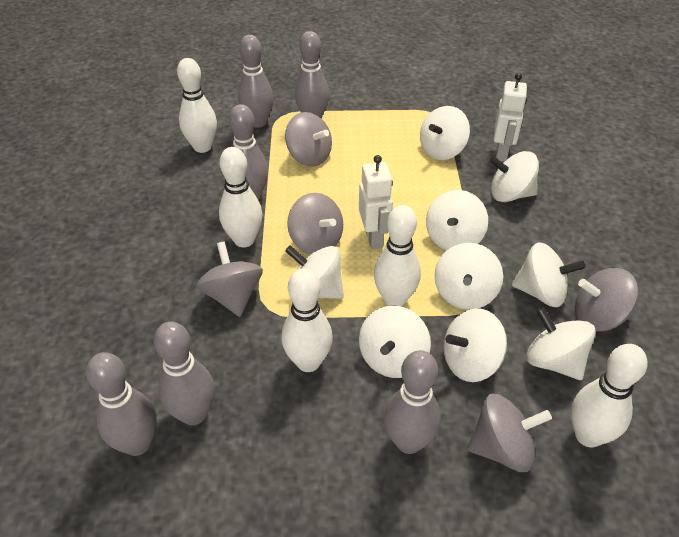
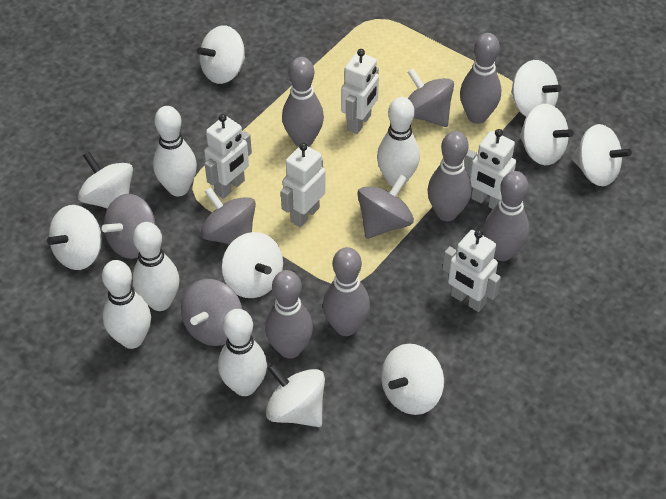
white robot: 2 -> 5

